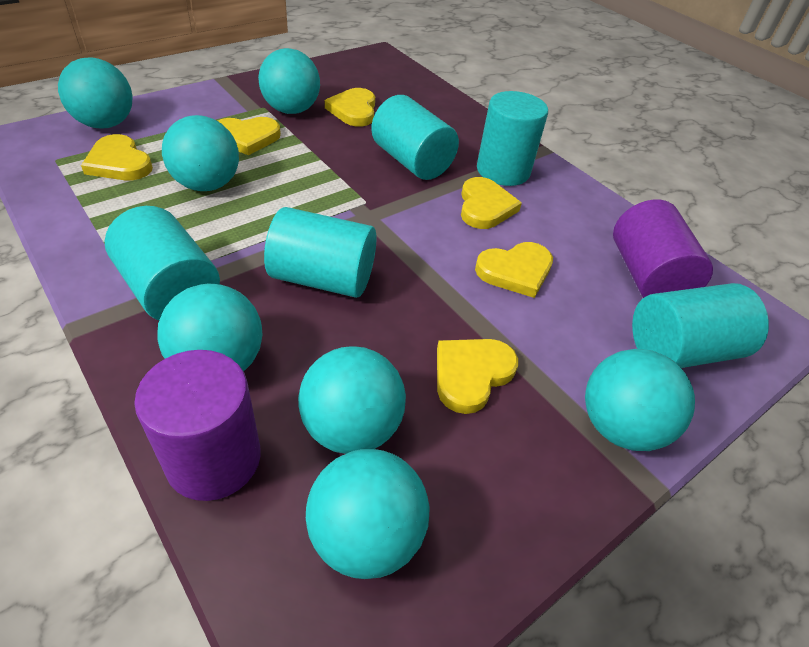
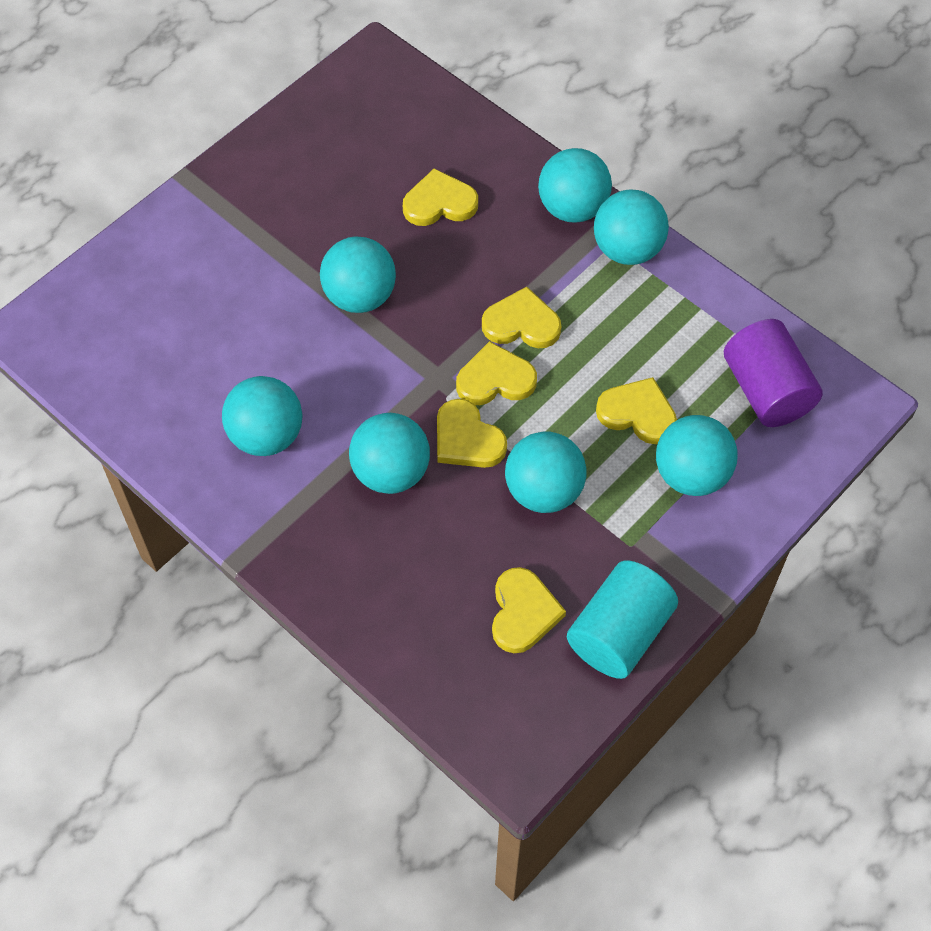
purple cylinder: 2 -> 1
turquoise cylinder: 5 -> 1

